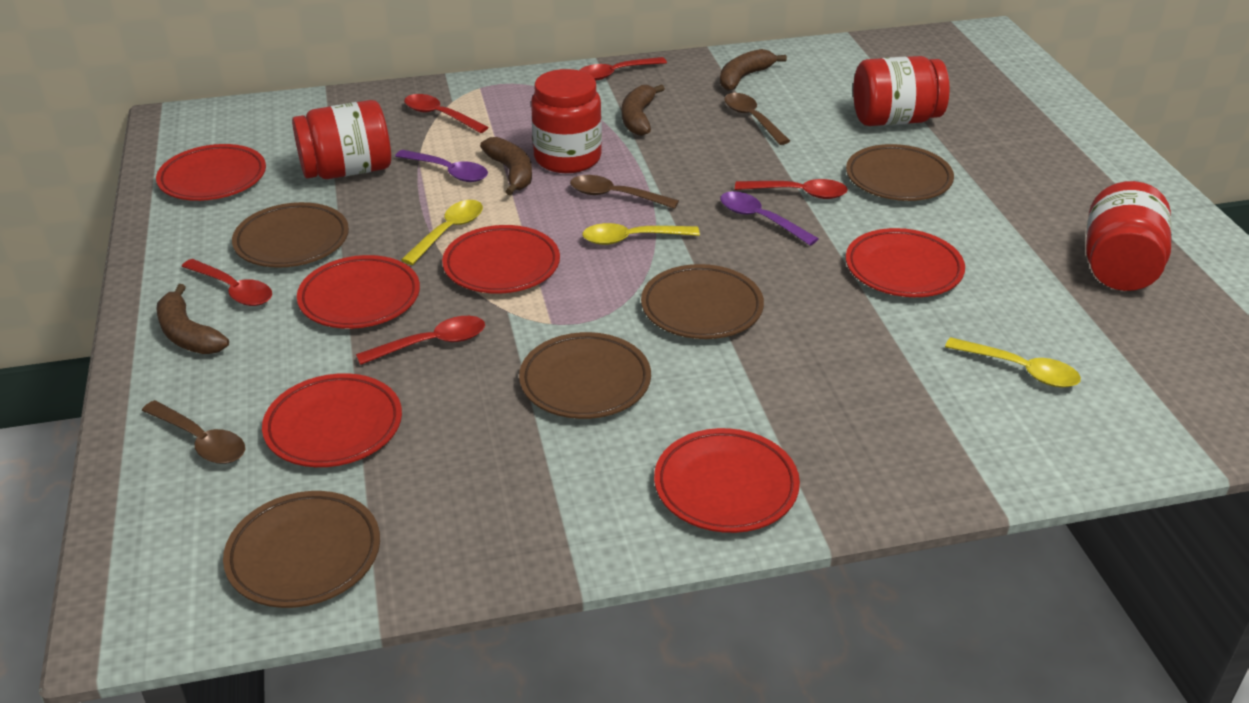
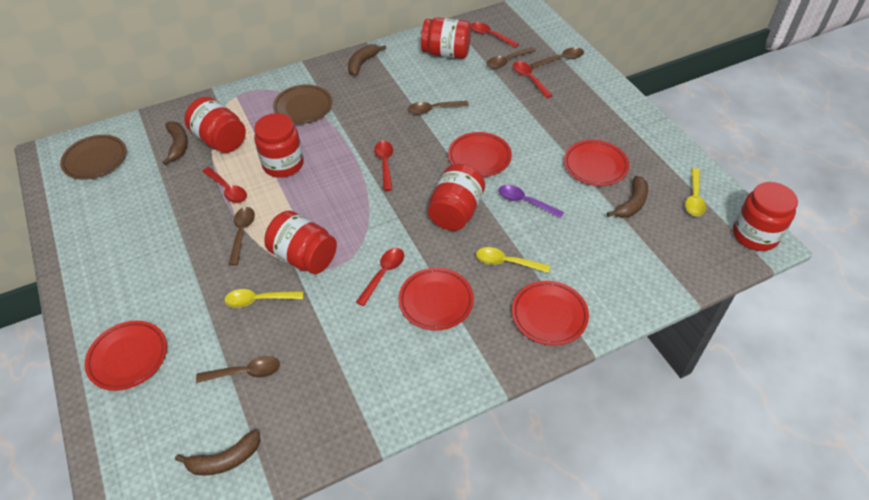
brown plate: 5 -> 2
brown spoon: 3 -> 5
purple spoon: 2 -> 1
red jar: 4 -> 6
red plate: 6 -> 5

